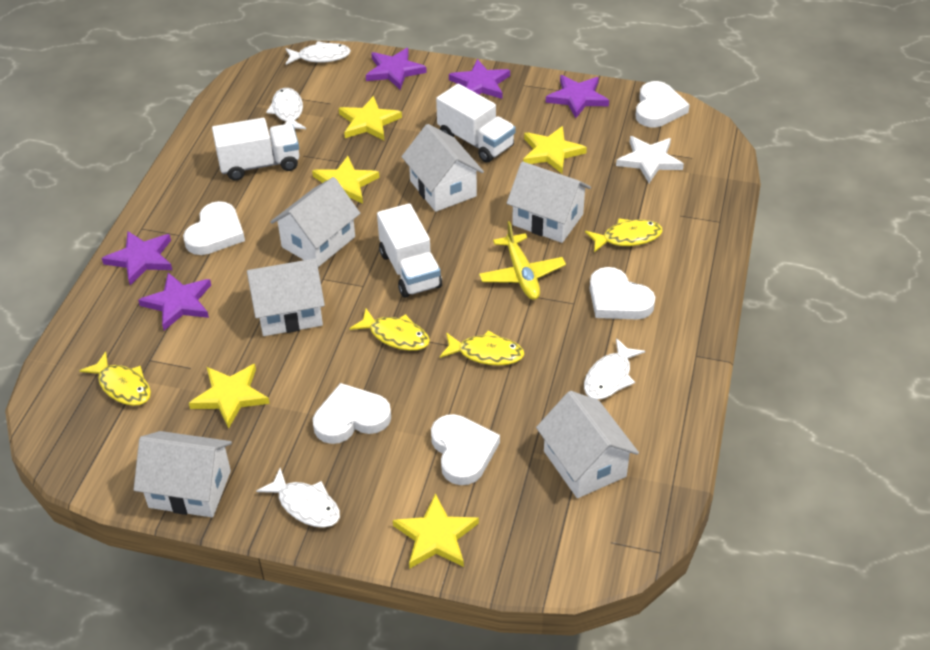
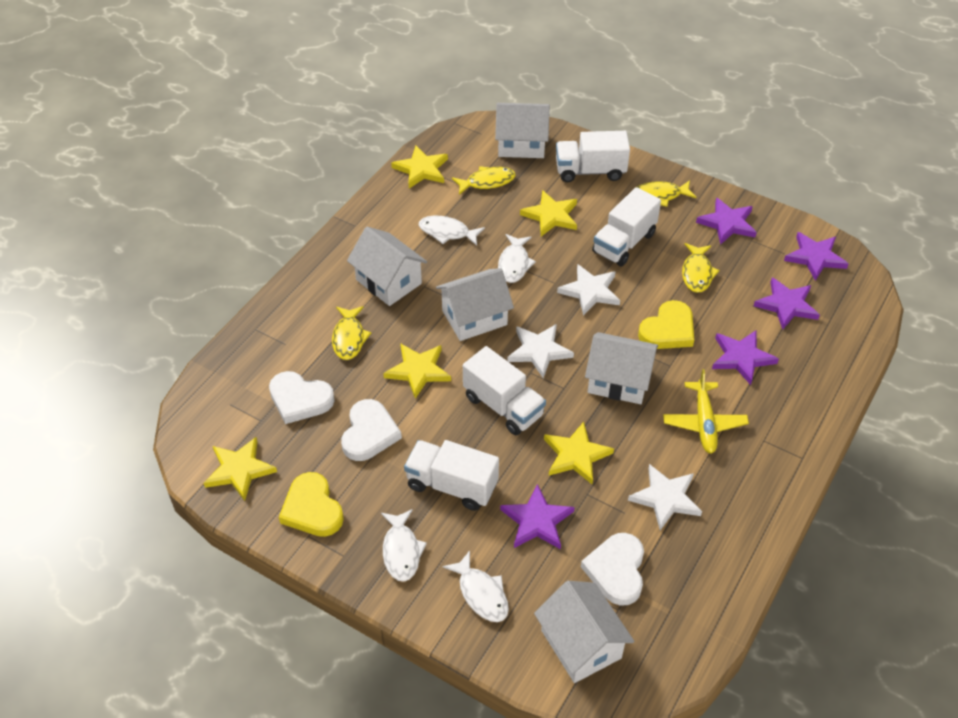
white heart: 5 -> 3
white house: 6 -> 5
white star: 1 -> 3
white truck: 3 -> 4
yellow heart: 0 -> 2

